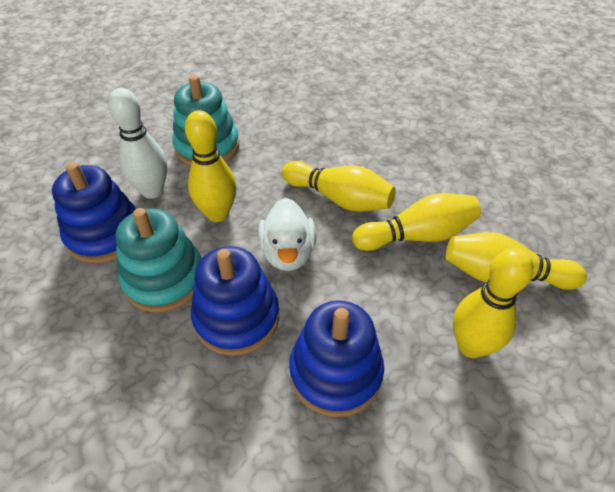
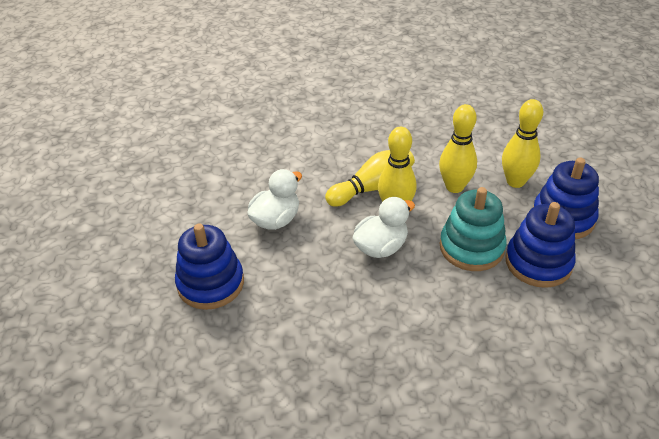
turquoise stacking toy: 2 -> 1
white bowling pin: 1 -> 0
white duck: 1 -> 2
yellow bowling pin: 5 -> 4

